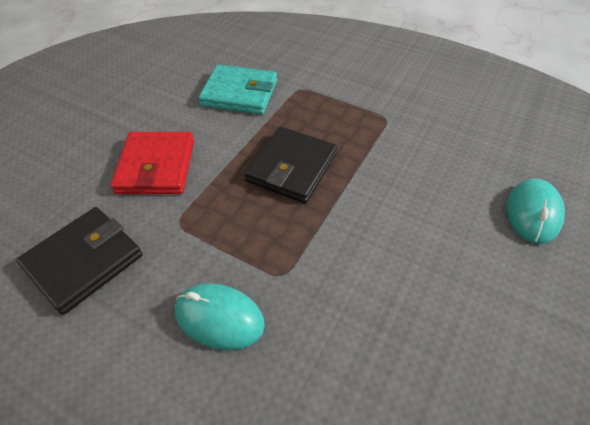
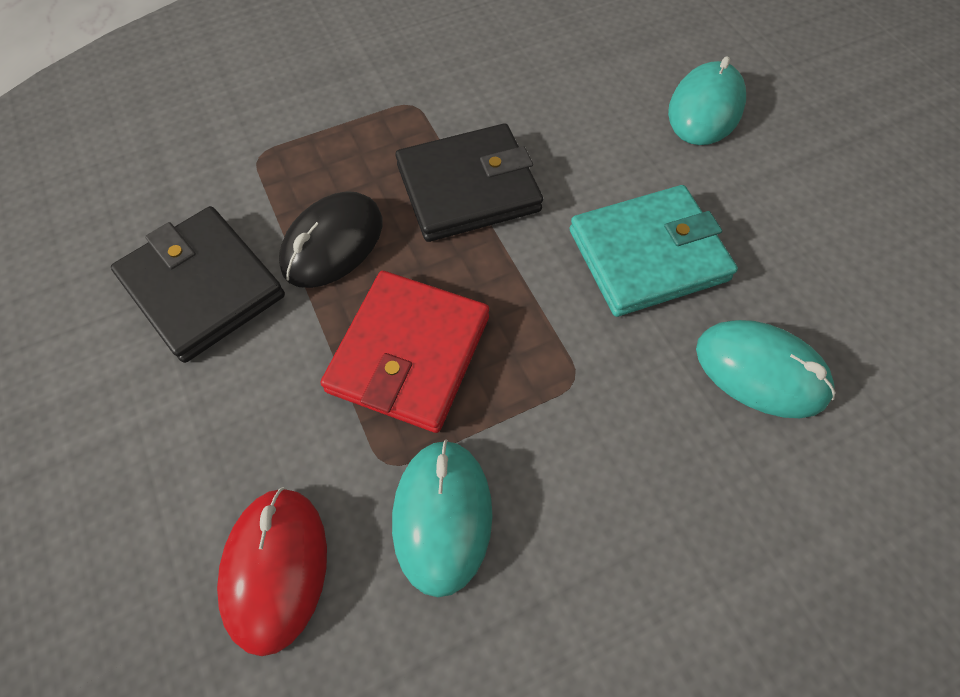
black mouse: 0 -> 1
red mouse: 0 -> 1
turquoise mouse: 2 -> 3

